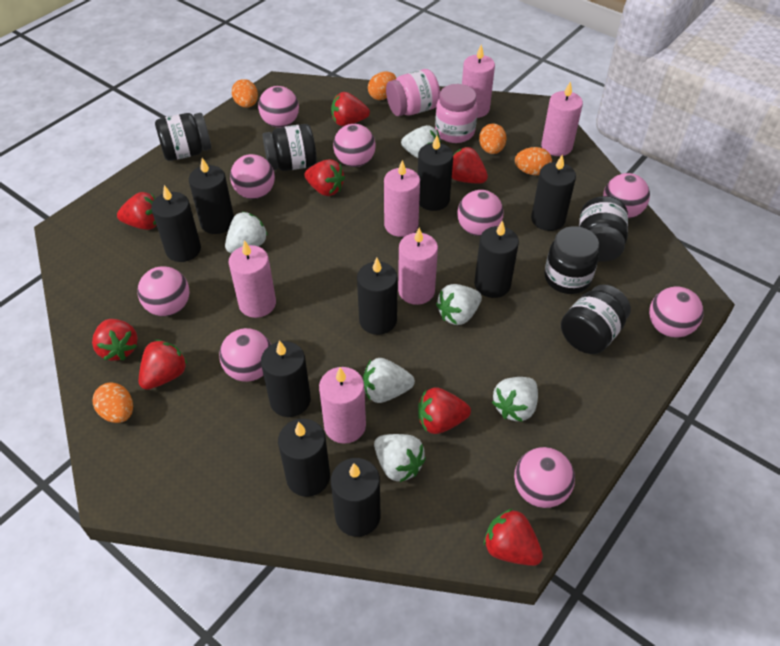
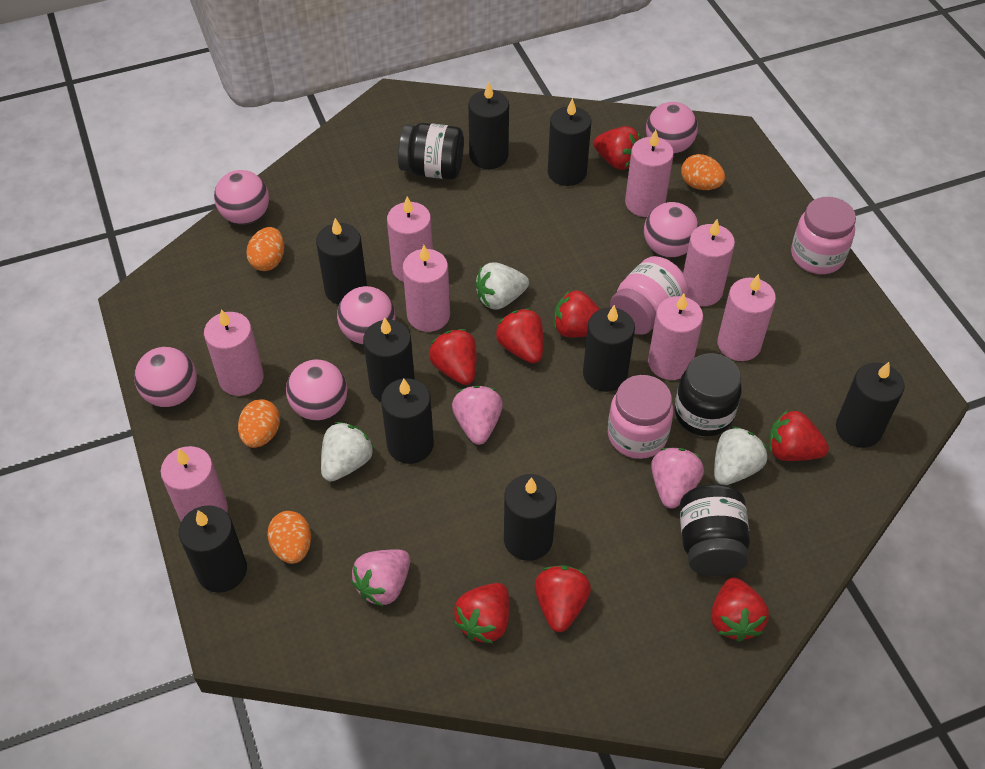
black jar: 5 -> 3
orange egg: 5 -> 4
pink ball: 9 -> 6
pink candle: 6 -> 8
pink jar: 2 -> 3
pink strawberry: 0 -> 3
white strawberry: 6 -> 3

